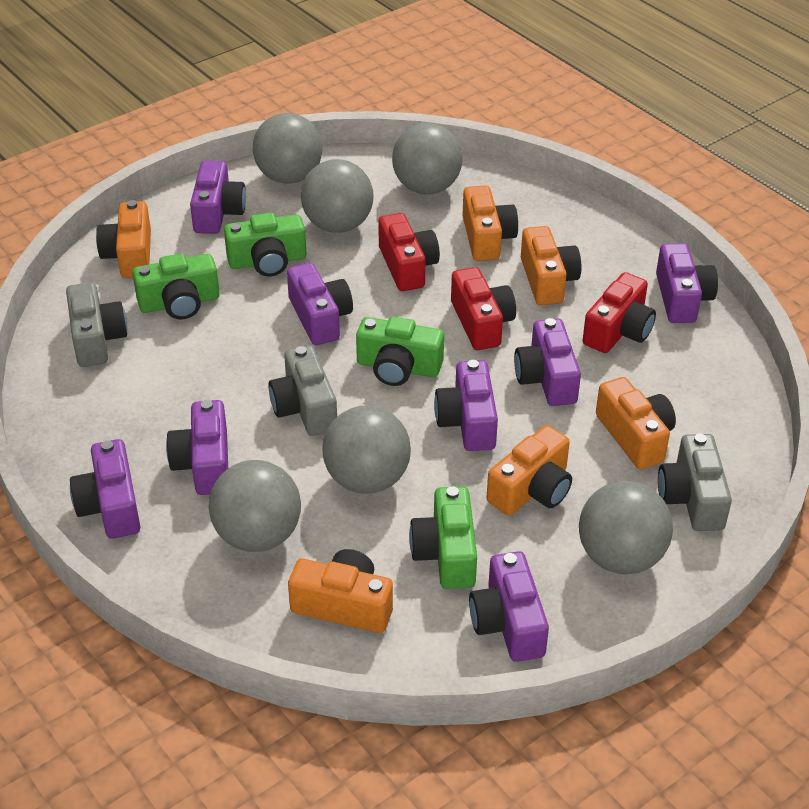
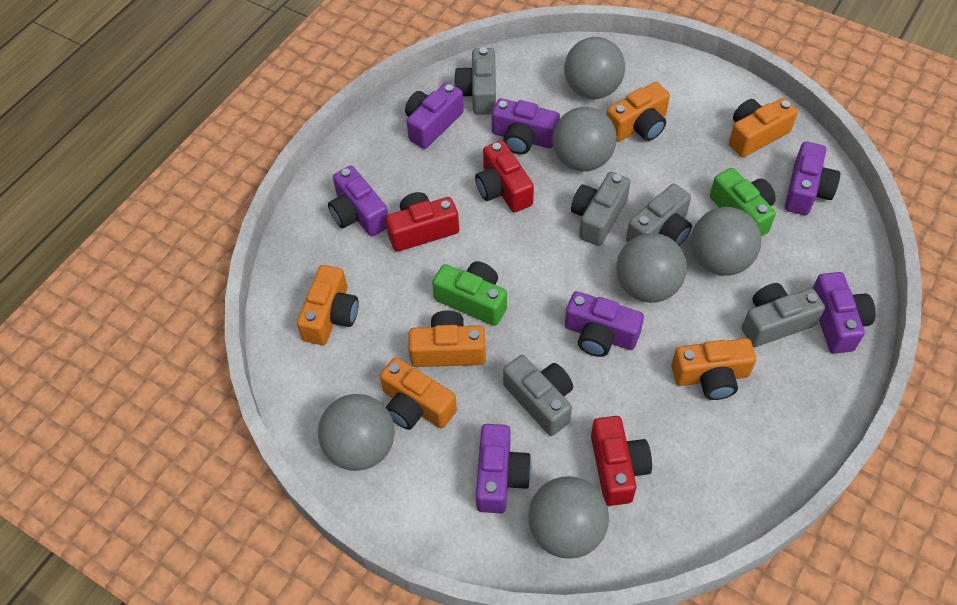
green camera: 4 -> 2
grey camera: 3 -> 5
purple camera: 8 -> 7

